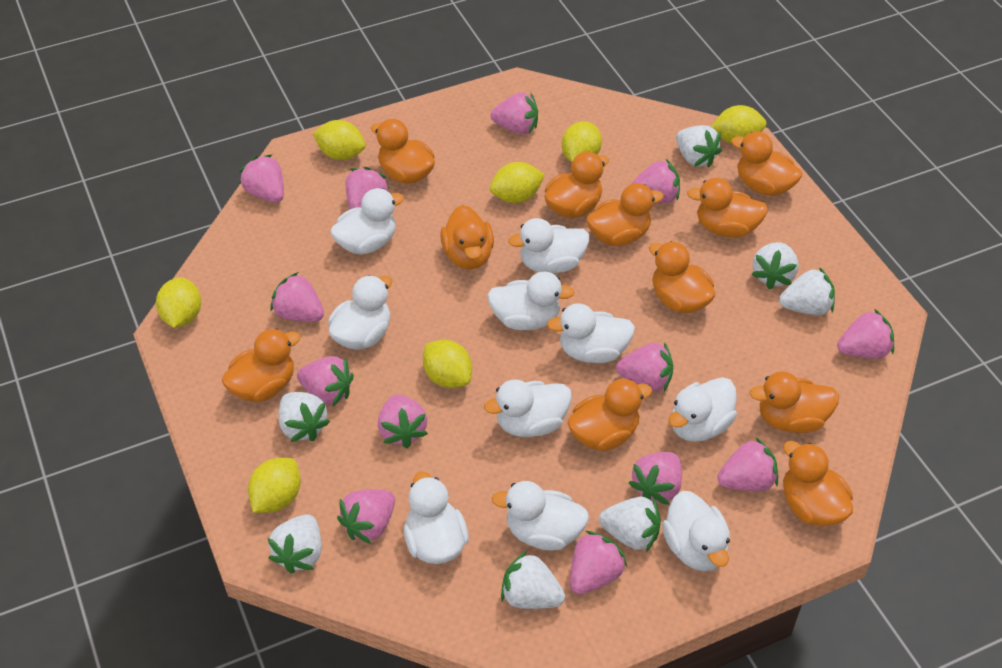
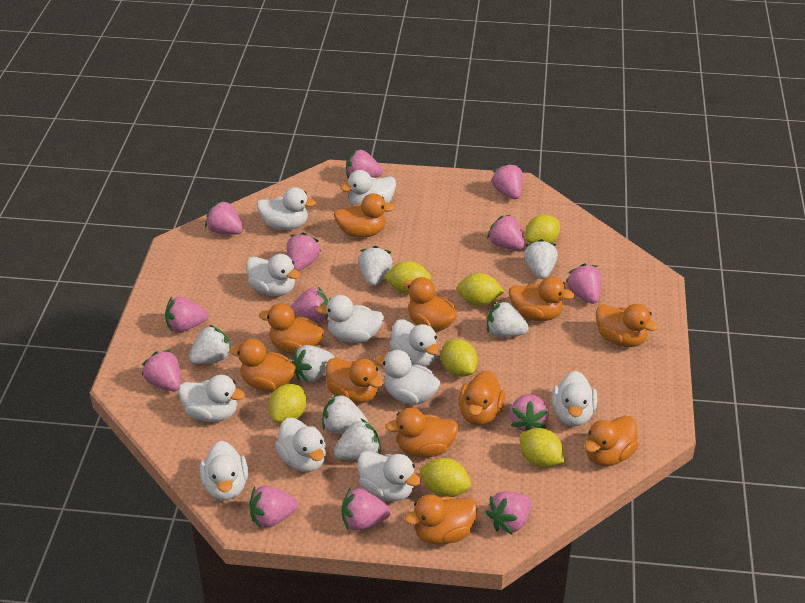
white duck: 10 -> 11

